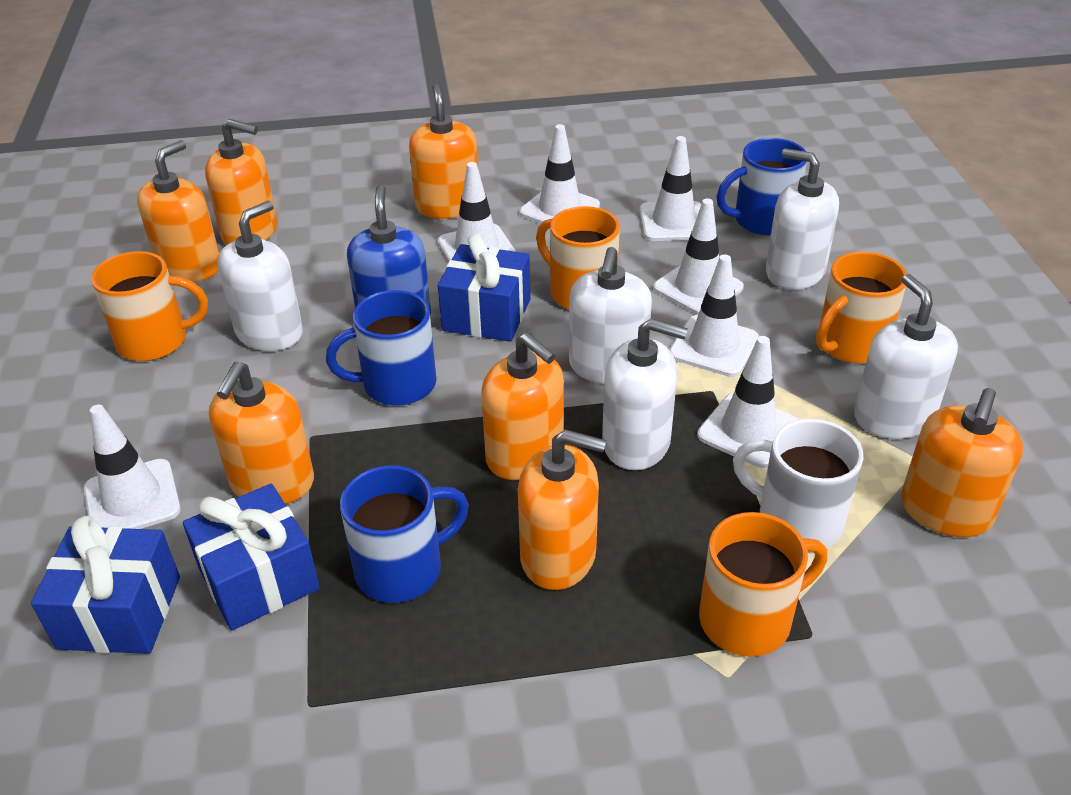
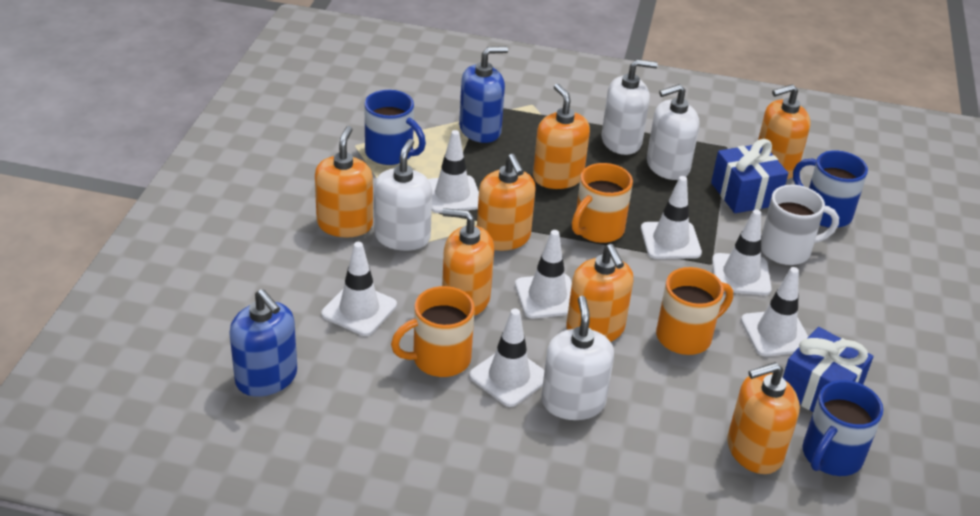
blue gift: 3 -> 2
blue soap dispenser: 1 -> 2
orange mug: 4 -> 3
white soap dispenser: 5 -> 4

